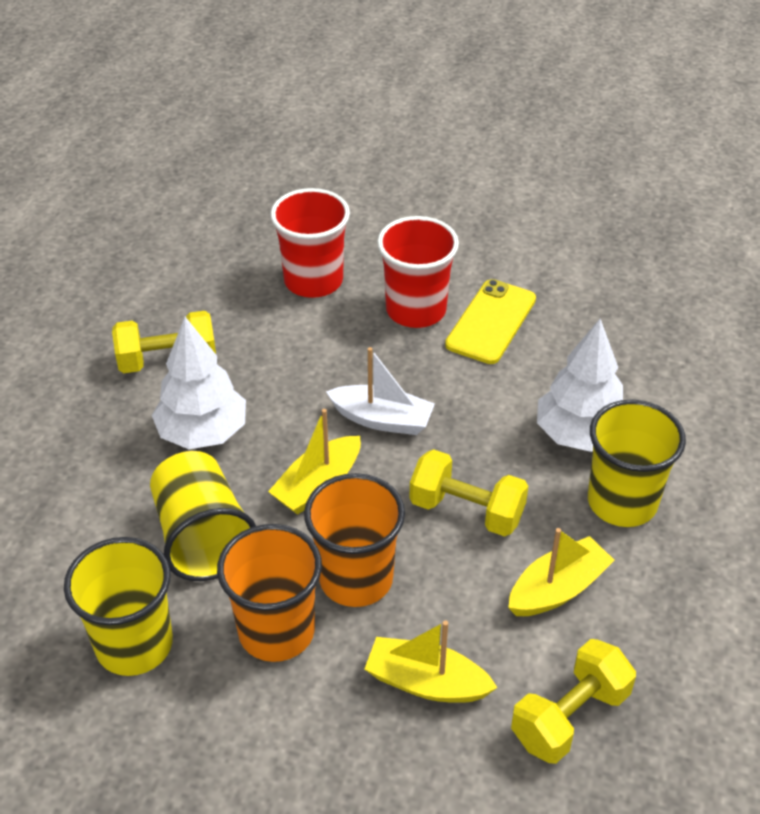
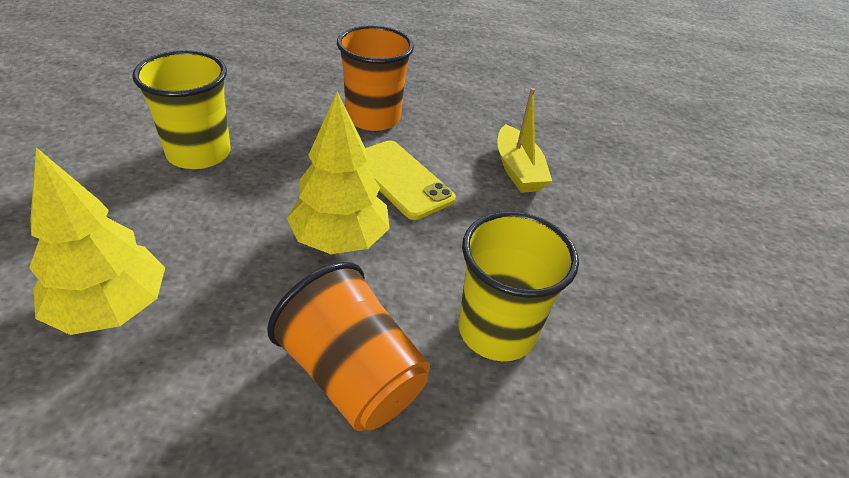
red cup: 2 -> 0
white boat: 1 -> 0
white tree: 2 -> 0
yellow boat: 3 -> 1
yellow cup: 3 -> 2
yellow dumbbell: 3 -> 0
yellow tree: 0 -> 2

